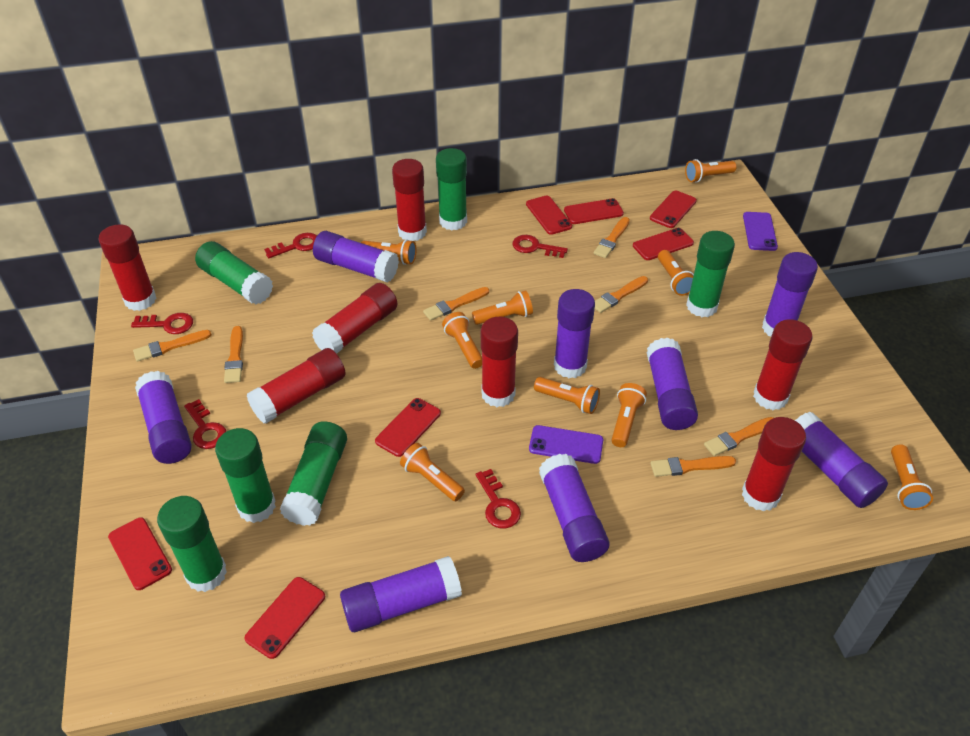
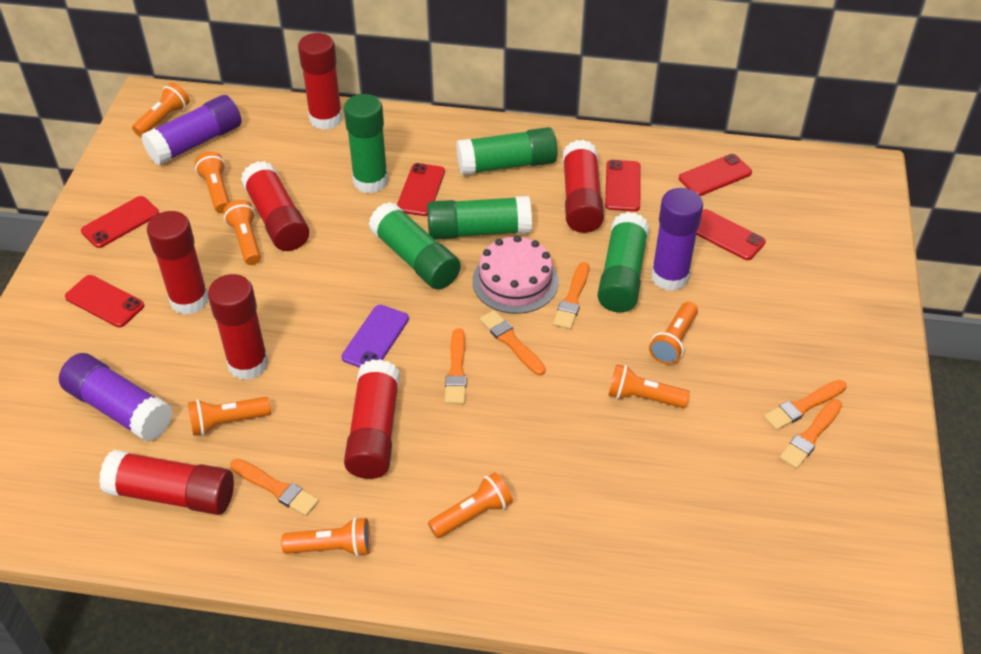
green glue stick: 6 -> 5
orange brush: 7 -> 6
orange flashlight: 9 -> 8
pink cake: 0 -> 1
purple glue stick: 8 -> 3
purple phone: 2 -> 1
red key: 5 -> 0
red phone: 7 -> 6

